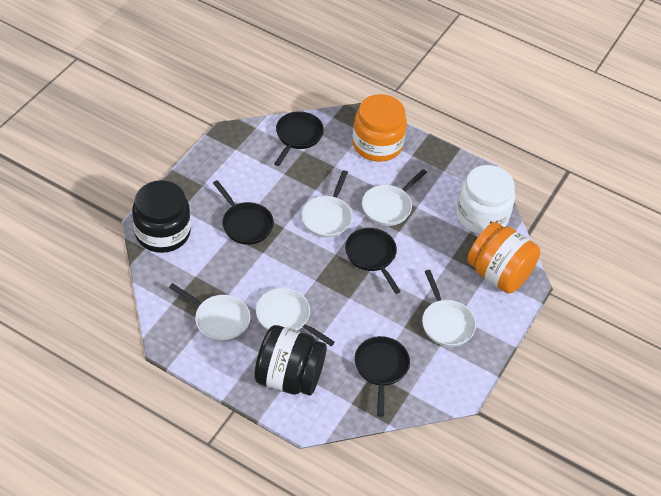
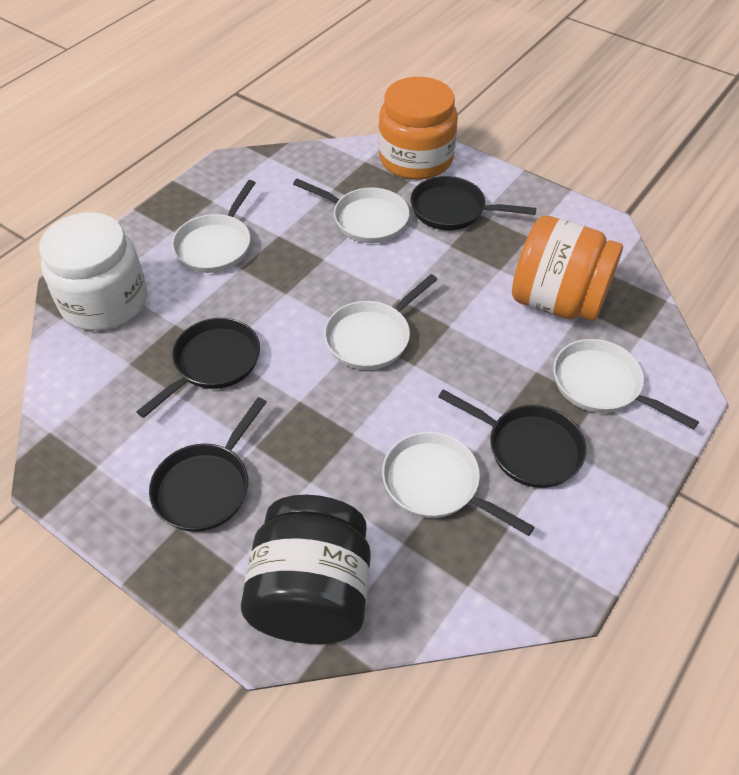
black jar: 2 -> 1

